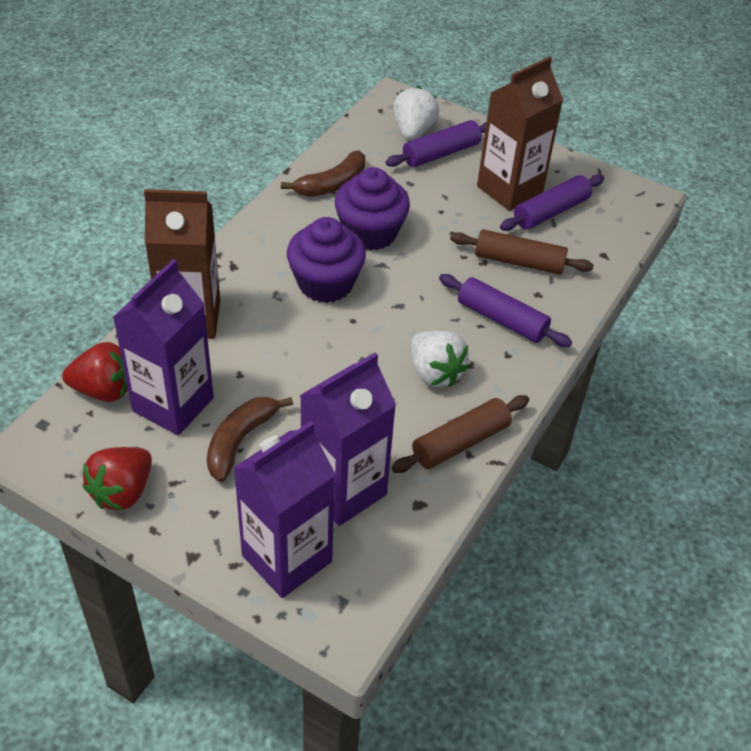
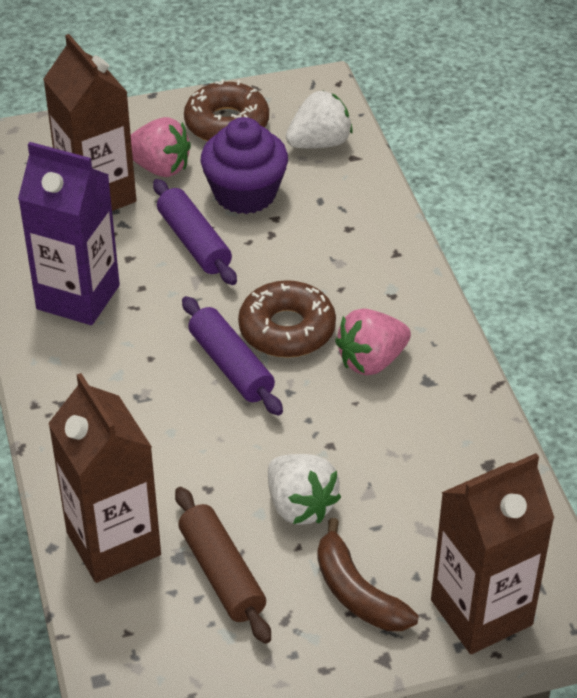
brown banana: 2 -> 1
brown carton: 2 -> 3
brown donut: 0 -> 2
brown rolling pin: 2 -> 1
pink strawberry: 0 -> 2
purple carton: 3 -> 1
purple cupcake: 2 -> 1
purple rolling pin: 3 -> 2
red strawberry: 2 -> 0

